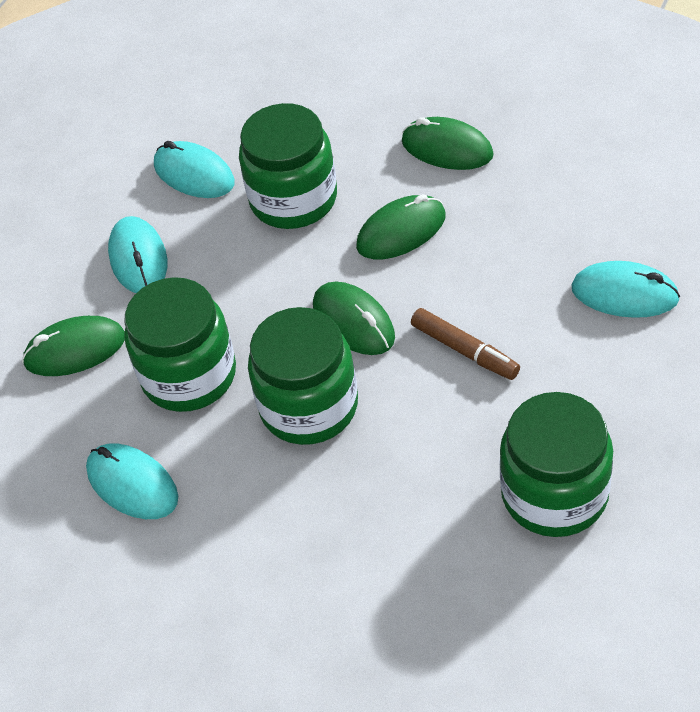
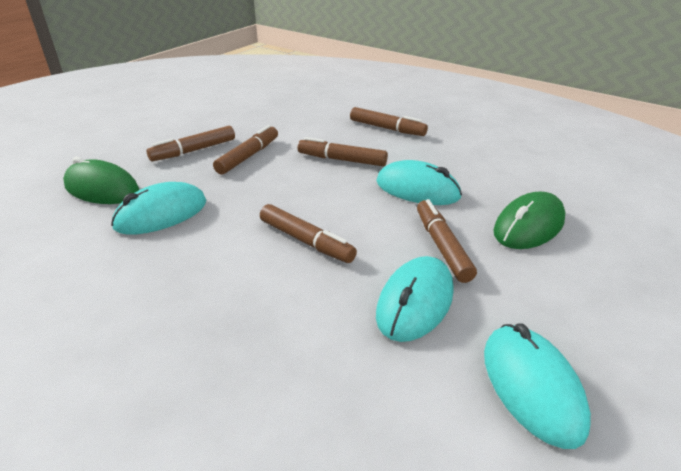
brown marker: 1 -> 6
green jar: 4 -> 0
green mouse: 4 -> 2

